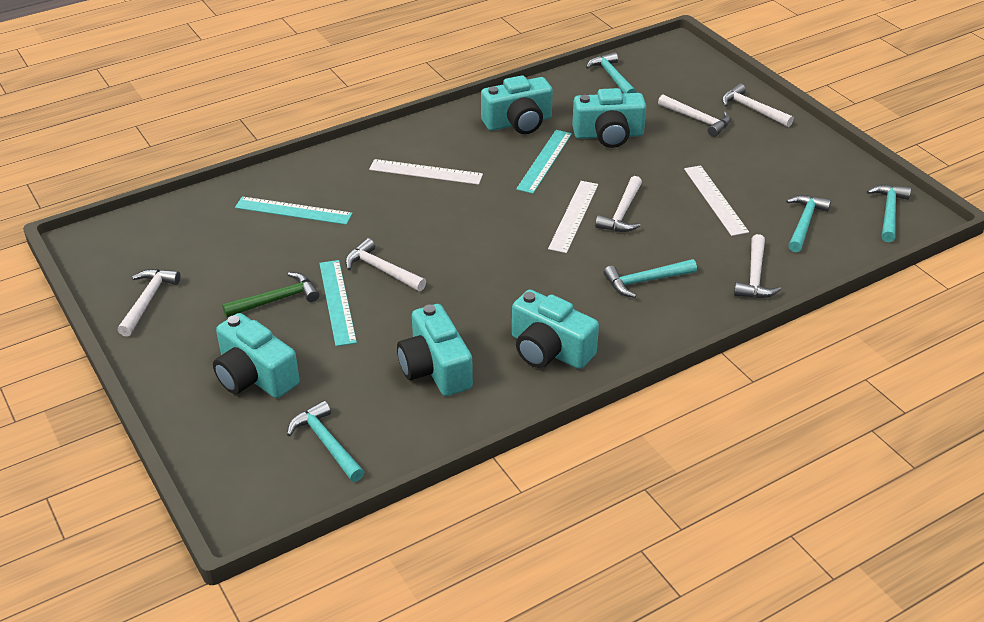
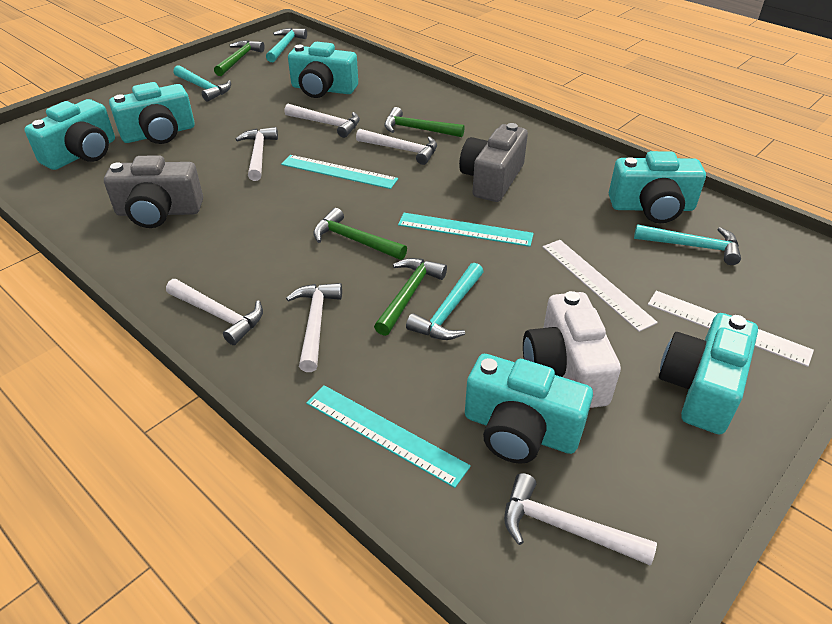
green hammer: 1 -> 4
grey camera: 0 -> 2
turquoise camera: 5 -> 6
turquoise hammer: 5 -> 4
white camera: 0 -> 1
white ruler: 3 -> 2

